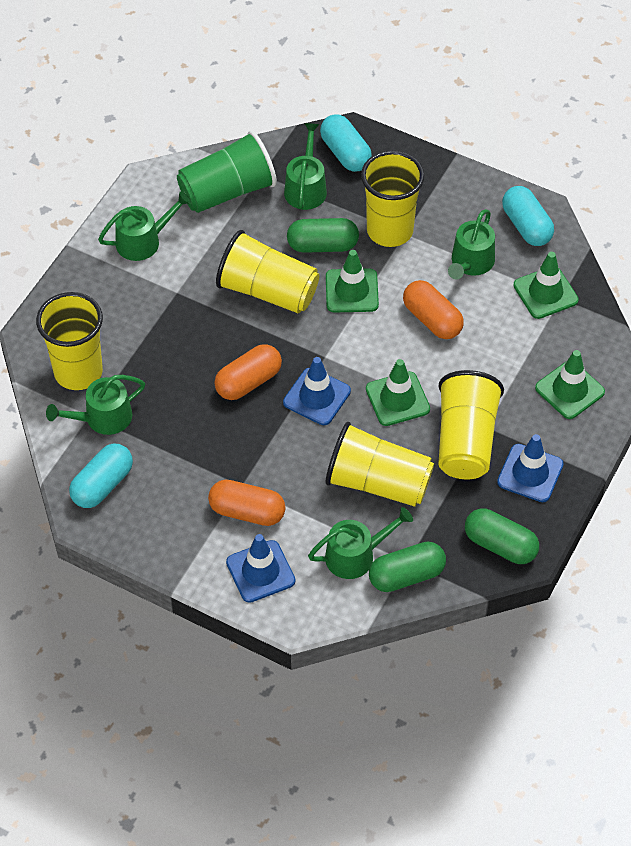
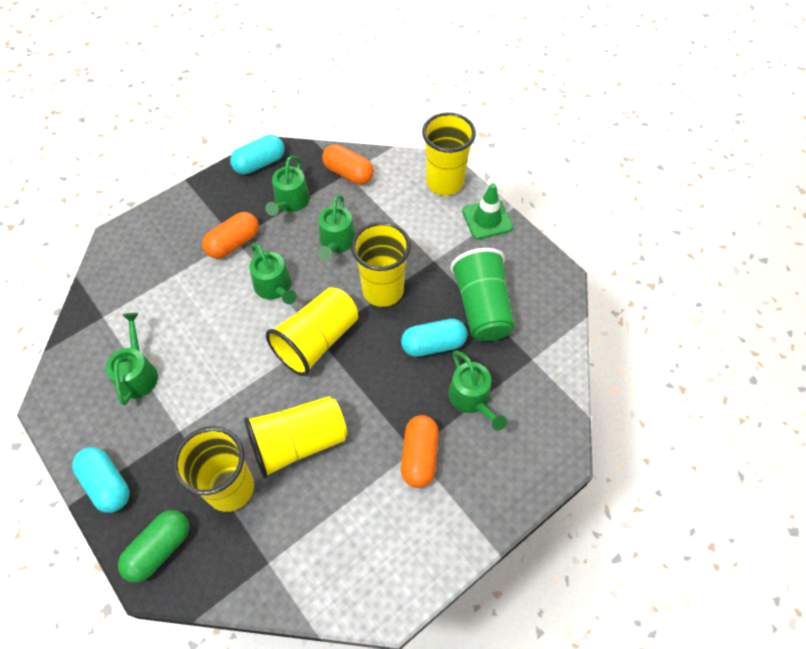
blue traffic cone: 3 -> 0
green capsule: 3 -> 1
green traffic cone: 4 -> 1

